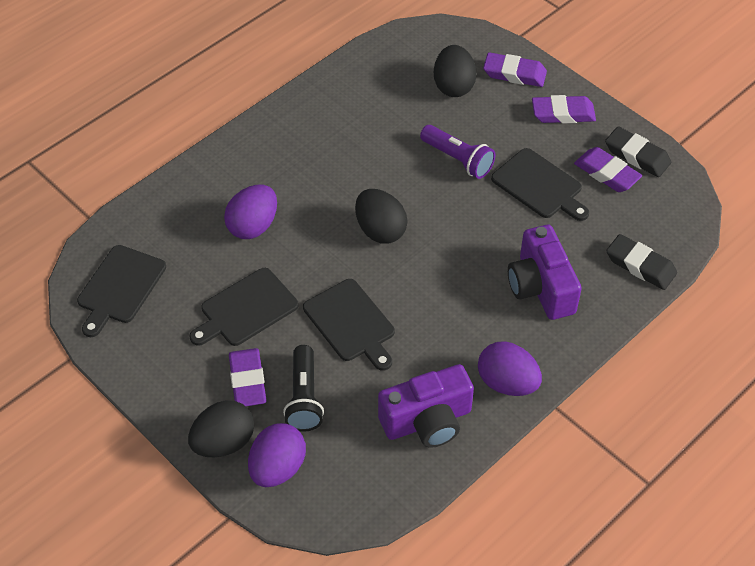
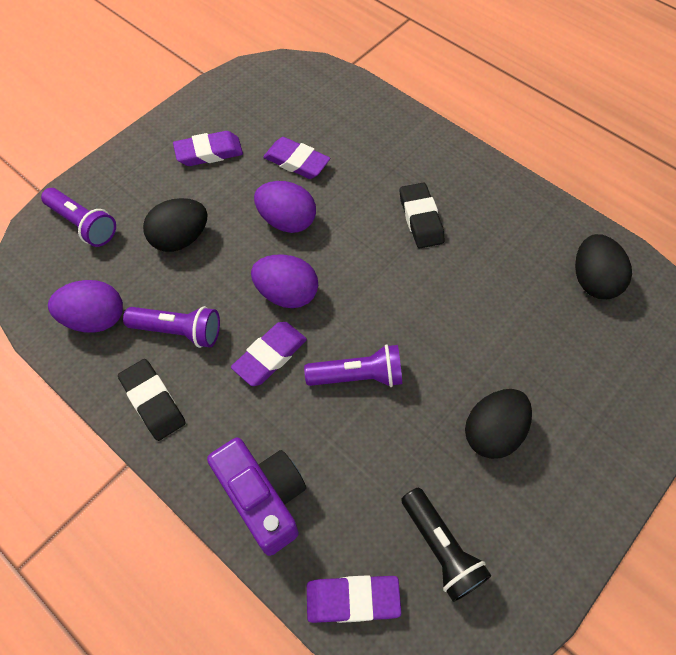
black cutting board: 4 -> 0
purple camera: 2 -> 1
purple flashlight: 1 -> 3

